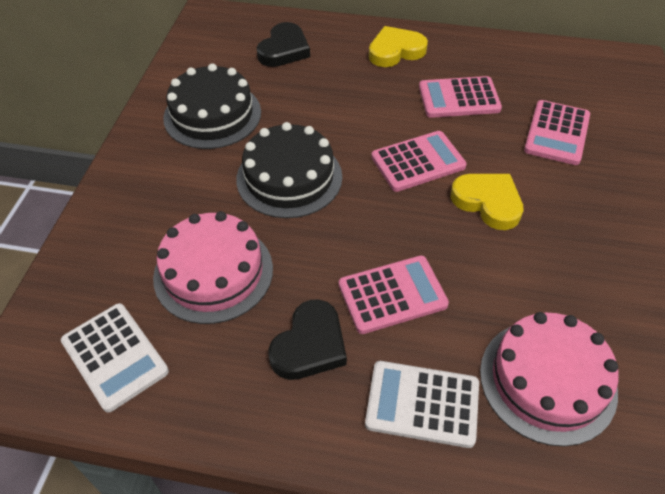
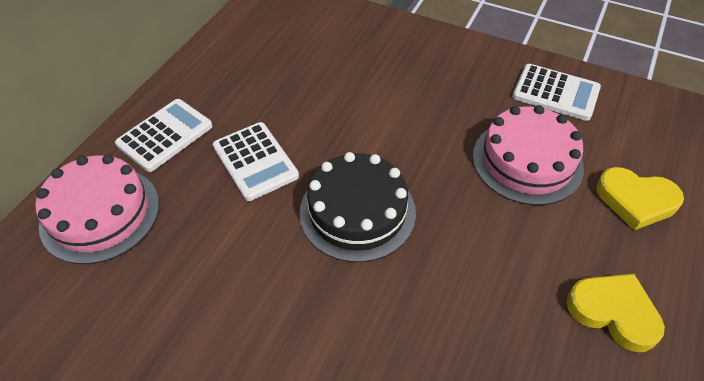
black cake: 2 -> 1
black heart: 2 -> 0
pink calculator: 4 -> 0
white calculator: 2 -> 3

